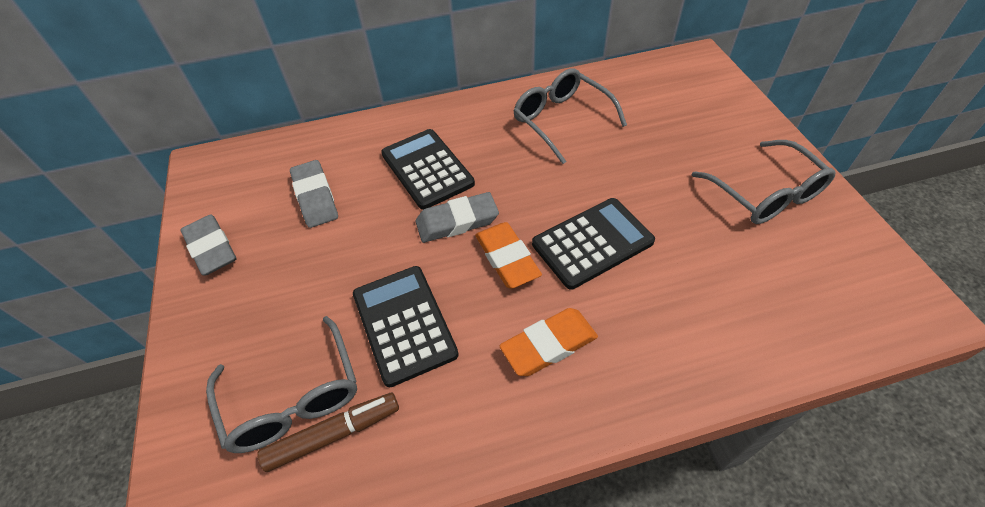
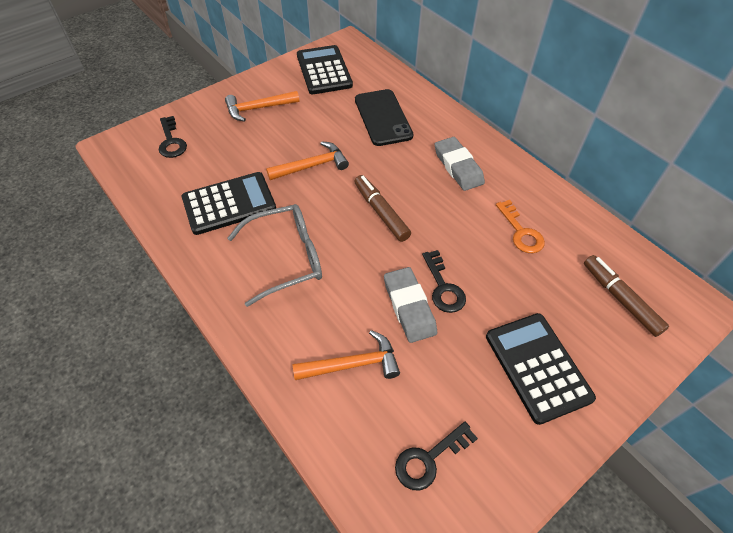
black key: 0 -> 3
black phone: 0 -> 1
brown marker: 1 -> 2
grey eraser: 3 -> 2
grey glasses: 3 -> 1
orange eraser: 2 -> 0
orange hammer: 0 -> 3
orange key: 0 -> 1

